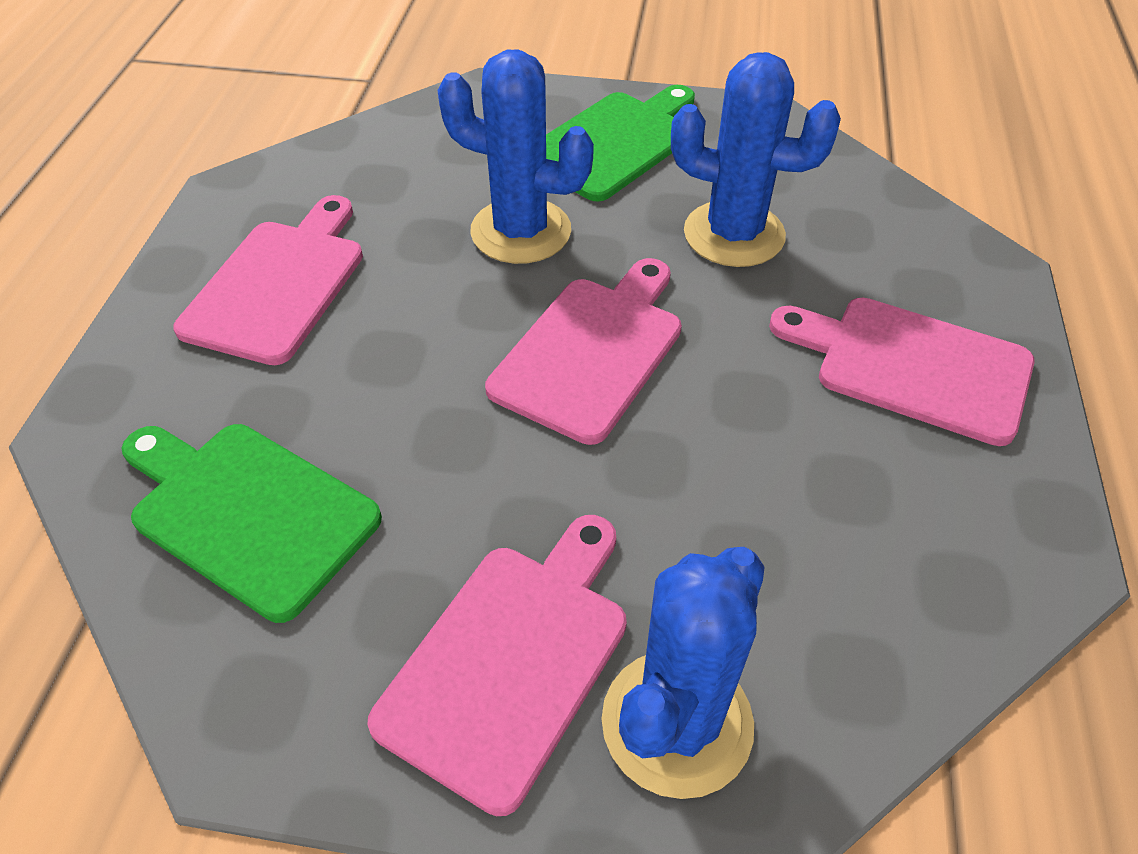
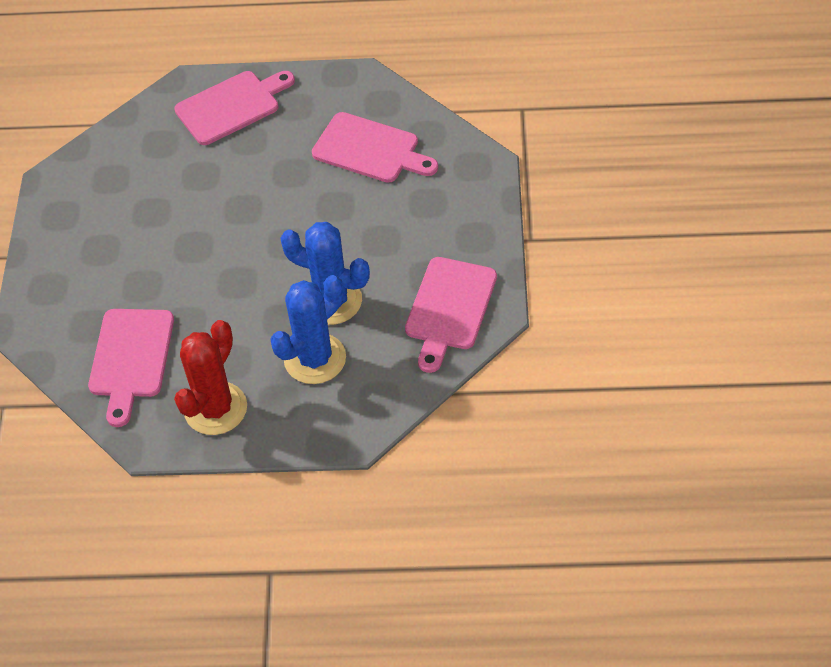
blue cactus: 3 -> 2
green cutting board: 2 -> 0
red cactus: 0 -> 1

